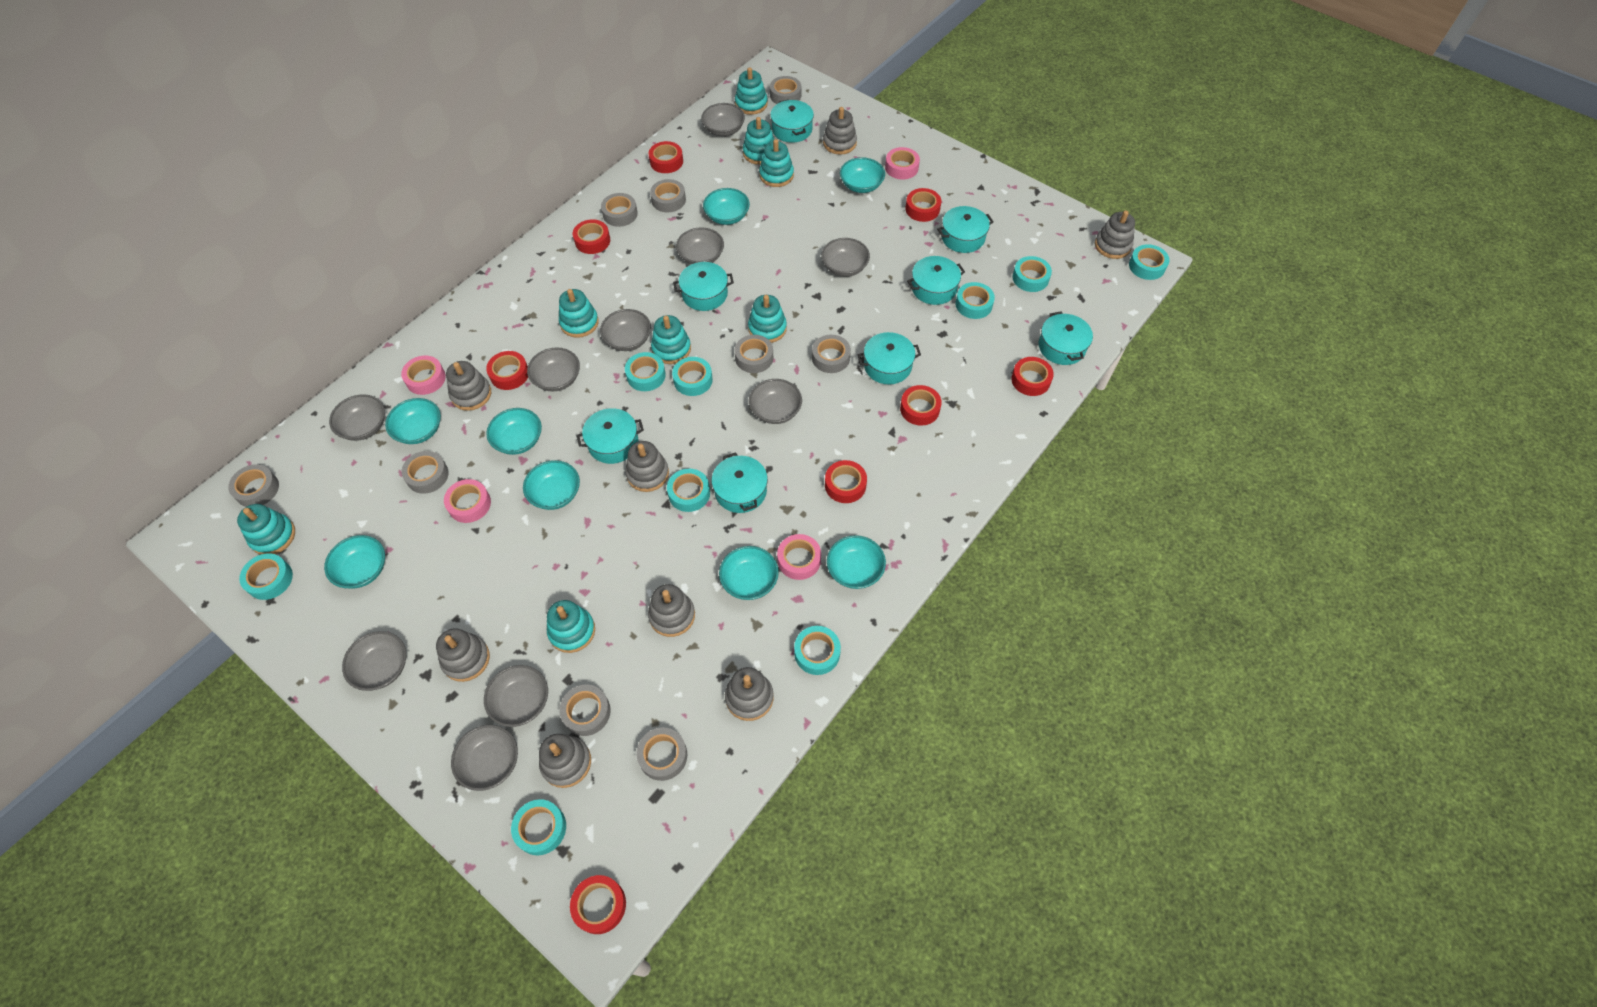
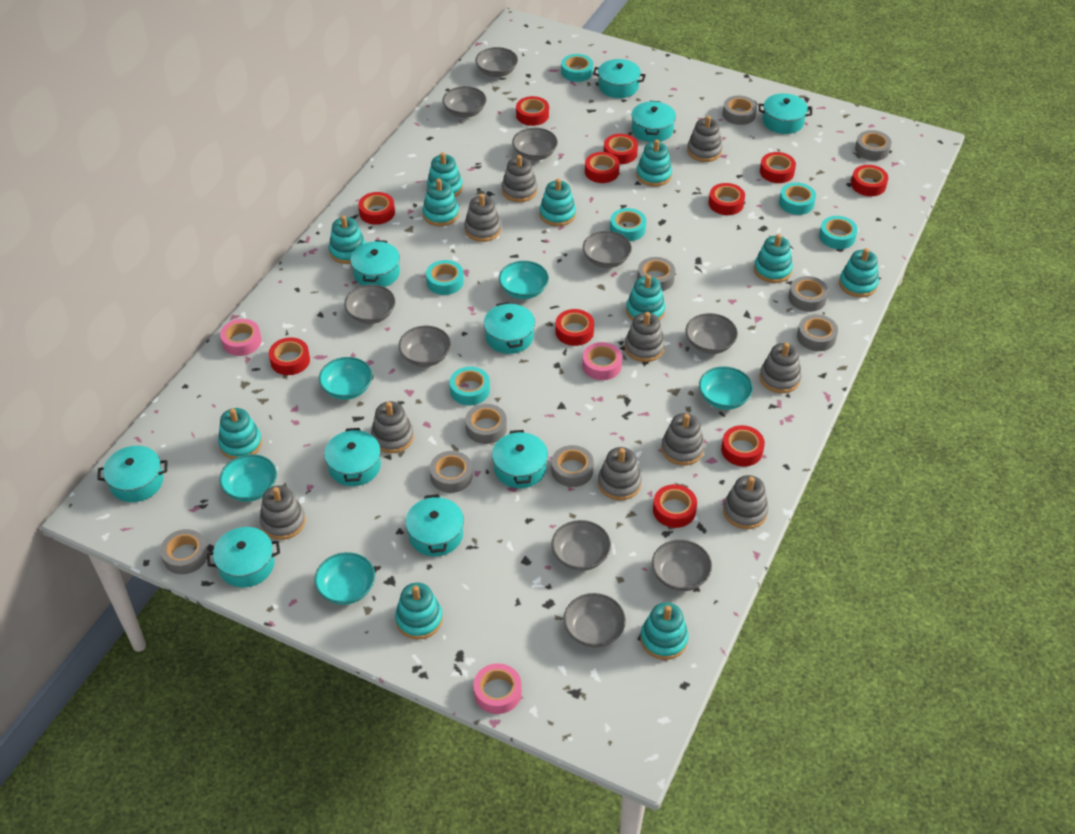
grey stacking toy: 8 -> 10
pink tape: 4 -> 3
red tape: 8 -> 11
turquoise bowl: 8 -> 5
turquoise pot: 8 -> 10
turquoise stacking toy: 8 -> 11
turquoise tape: 9 -> 6

